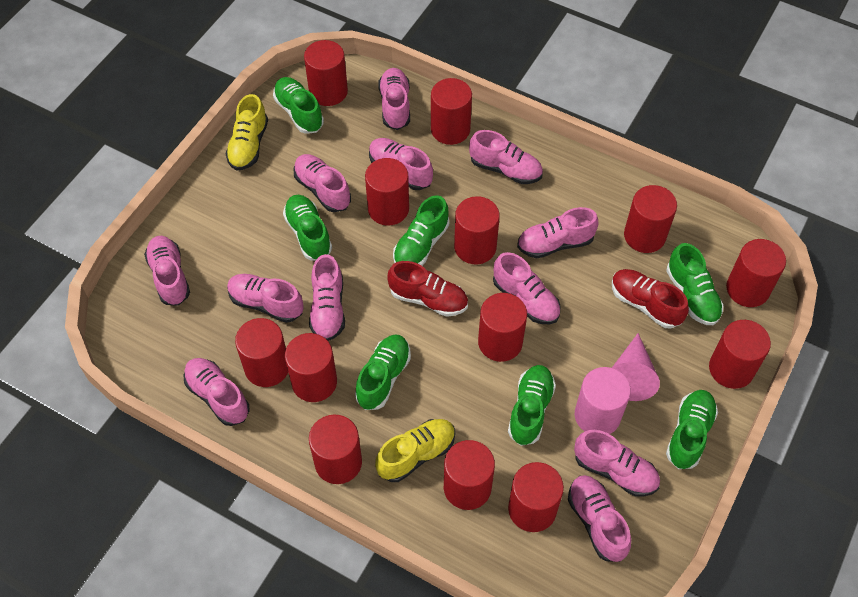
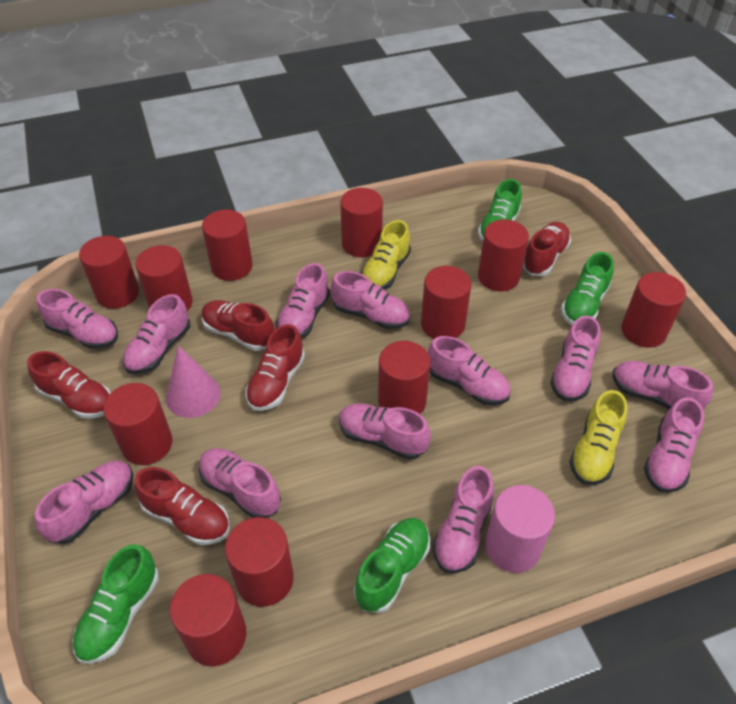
green shoe: 7 -> 4
red cylinder: 13 -> 11
red shoe: 2 -> 5

